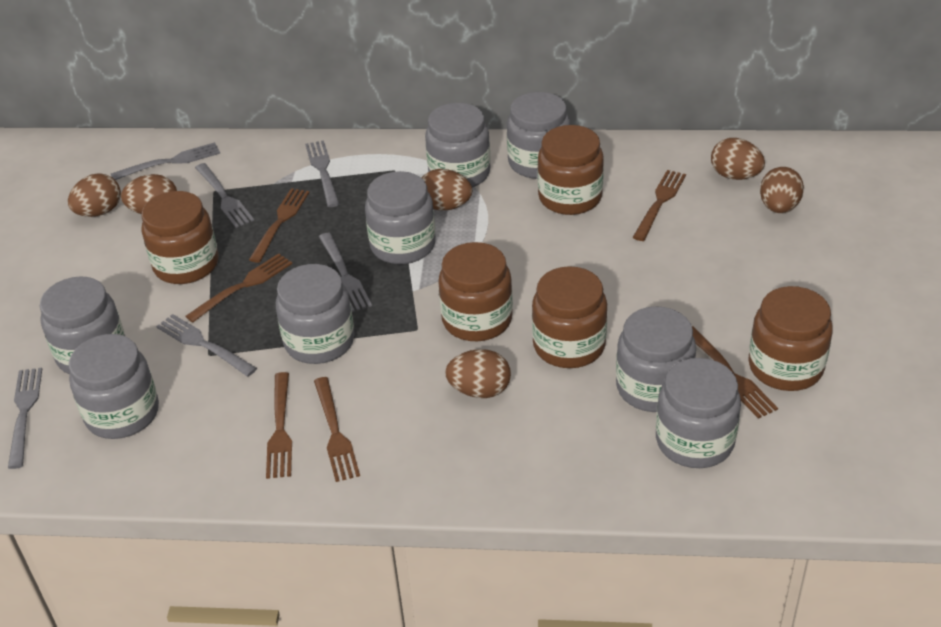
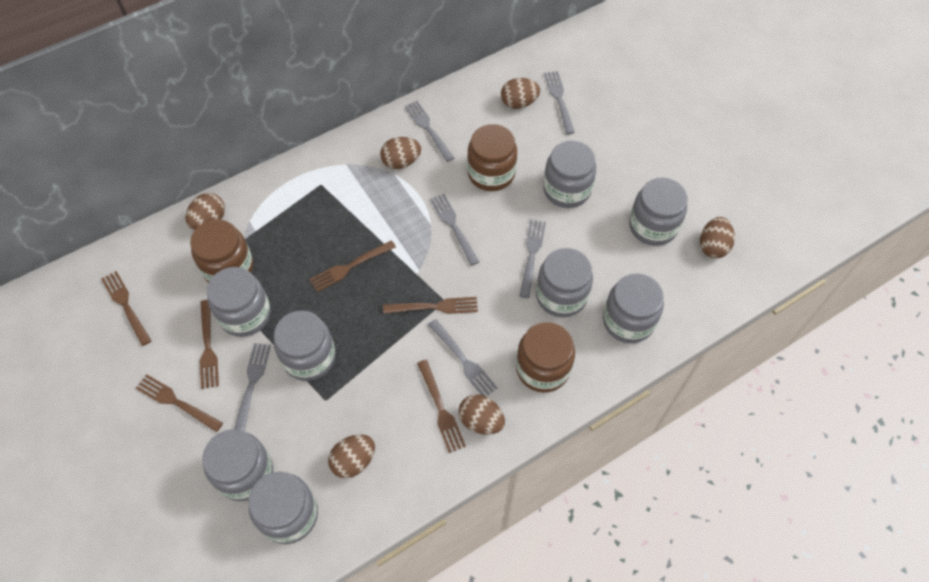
brown jar: 5 -> 3

